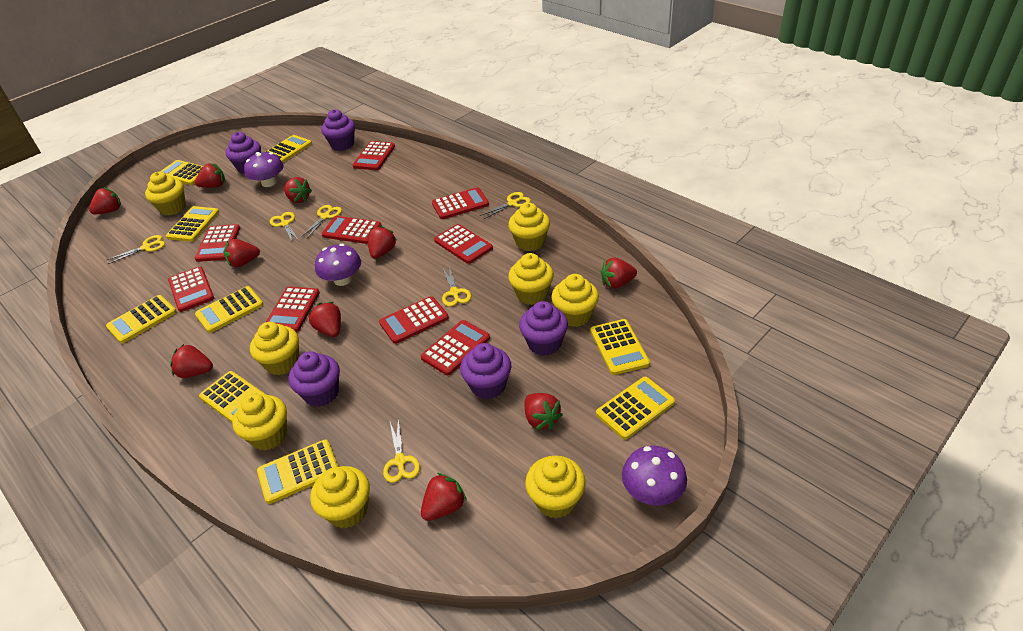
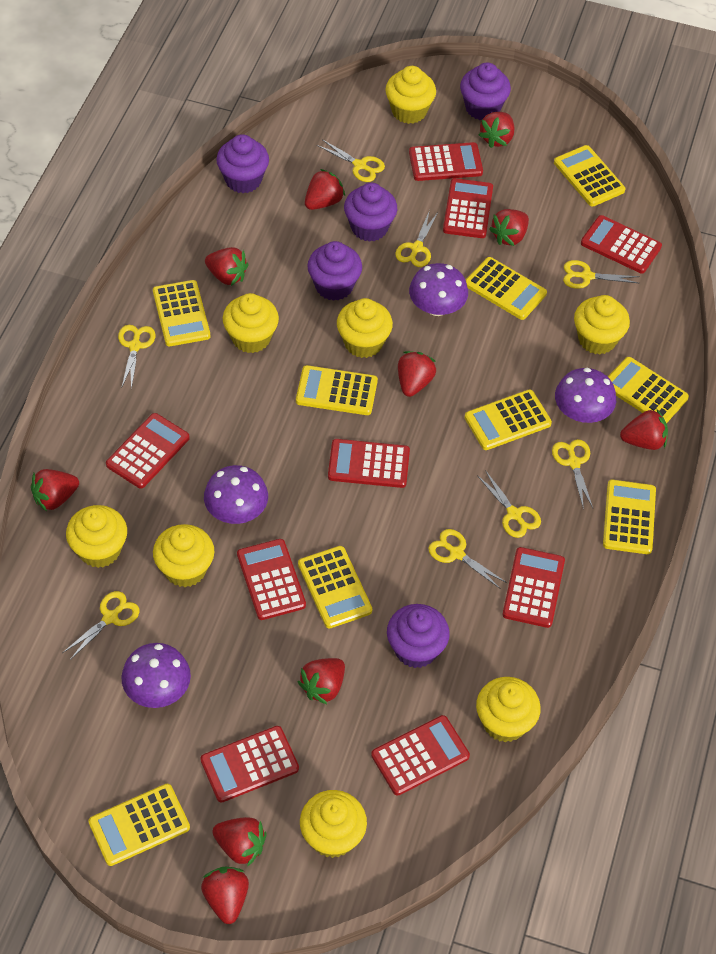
purple mushroom: 3 -> 4
yellow scissors: 6 -> 8

